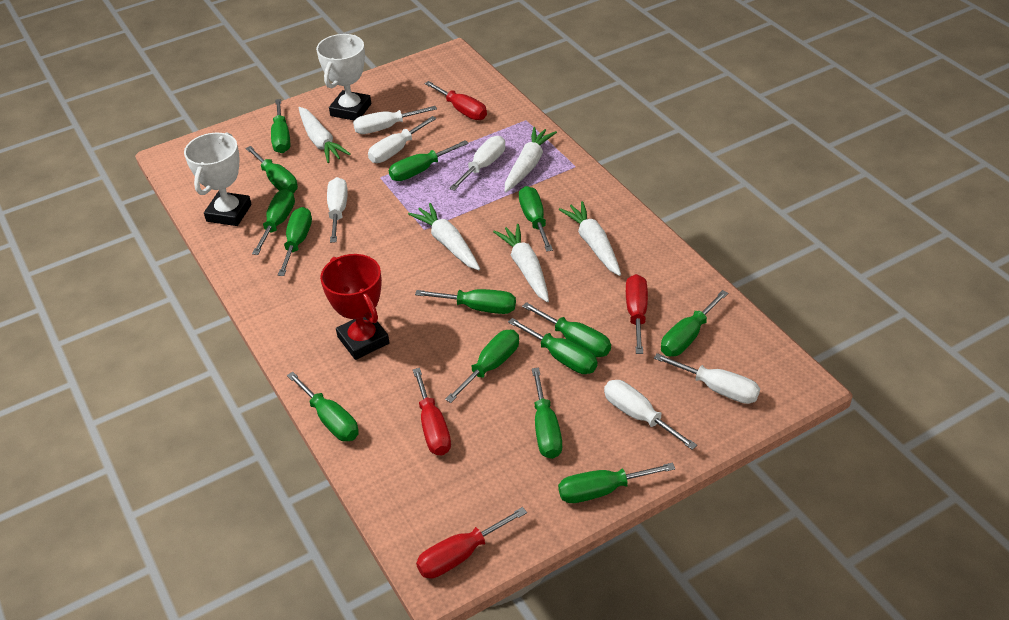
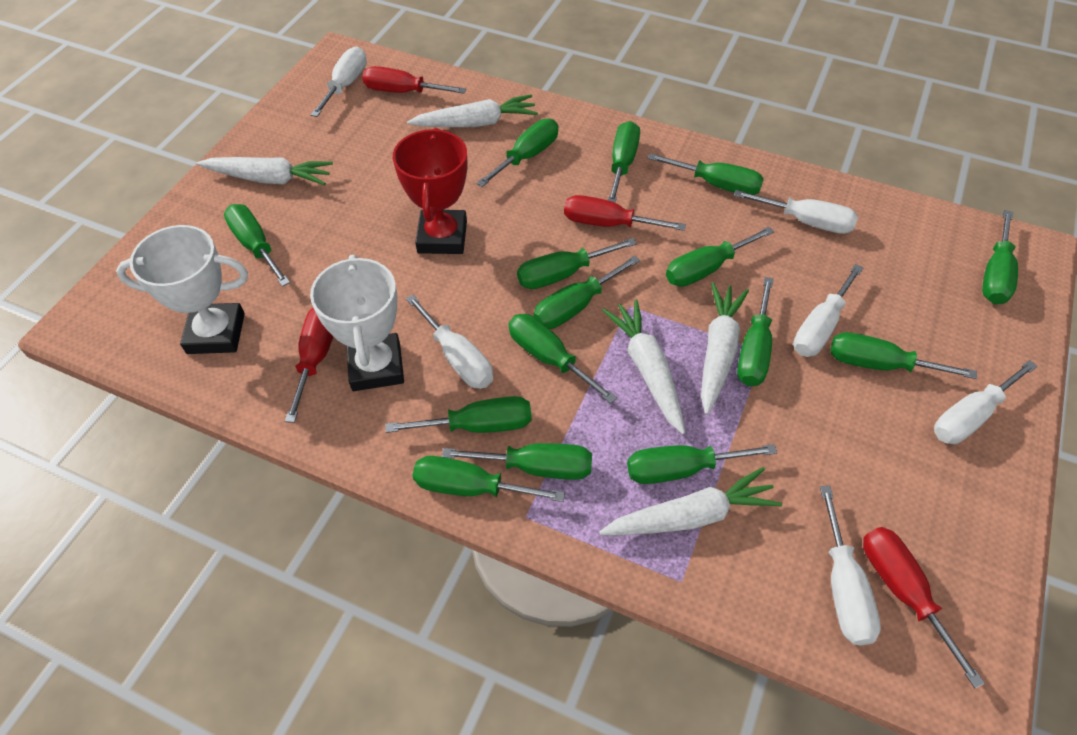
green screwdriver: 14 -> 15

